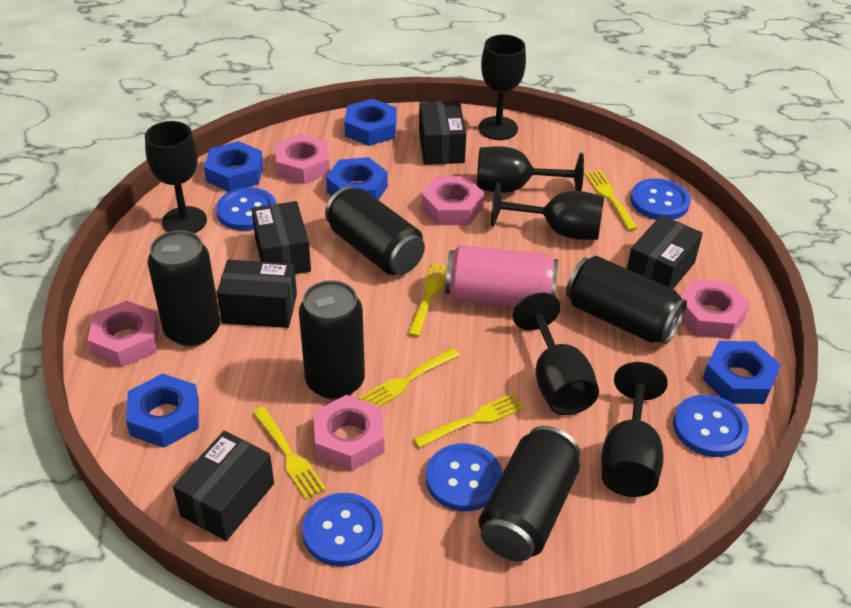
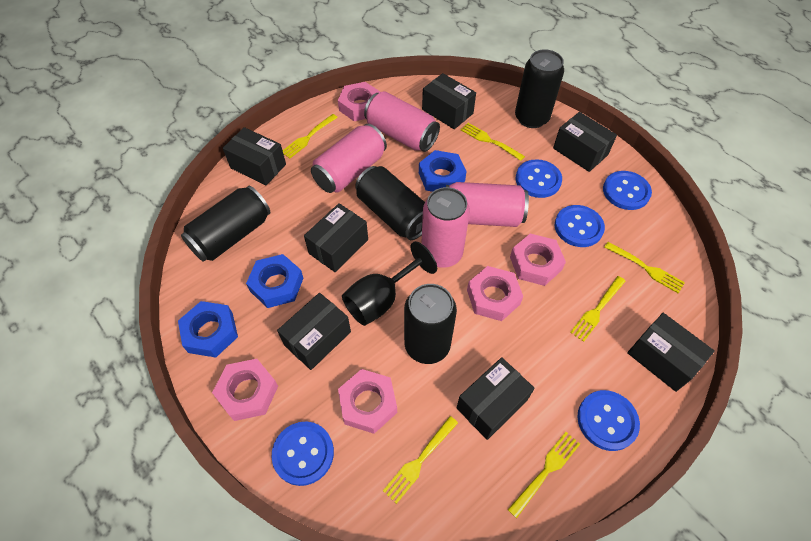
black box: 5 -> 7
black can: 5 -> 4
black goblet: 6 -> 1
blue nut: 5 -> 3
pink can: 1 -> 4
yellow fork: 5 -> 6

